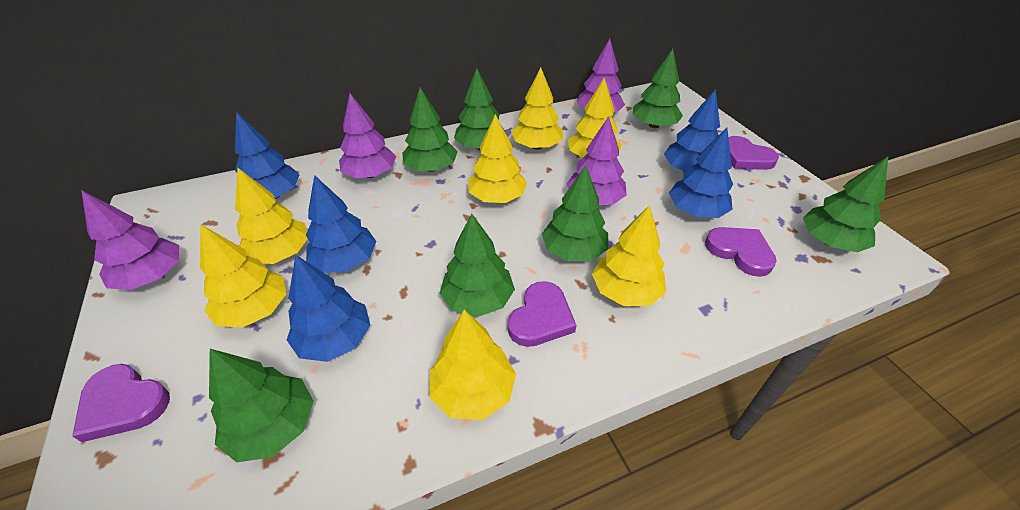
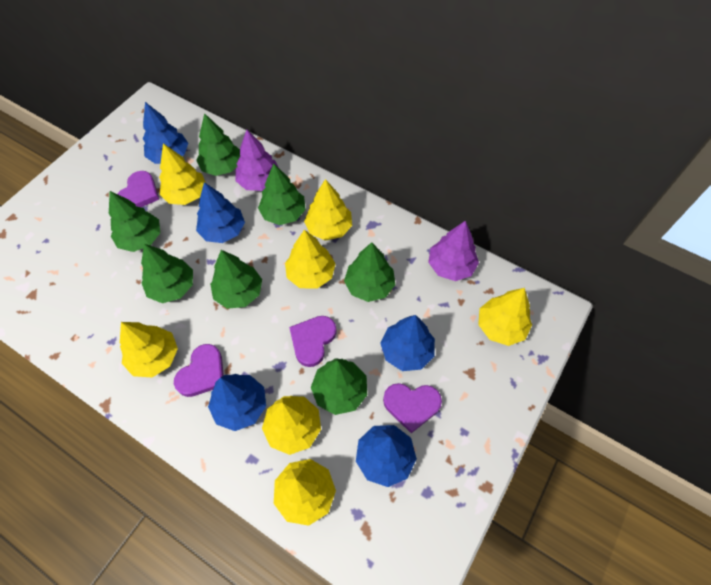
purple tree: 4 -> 2

